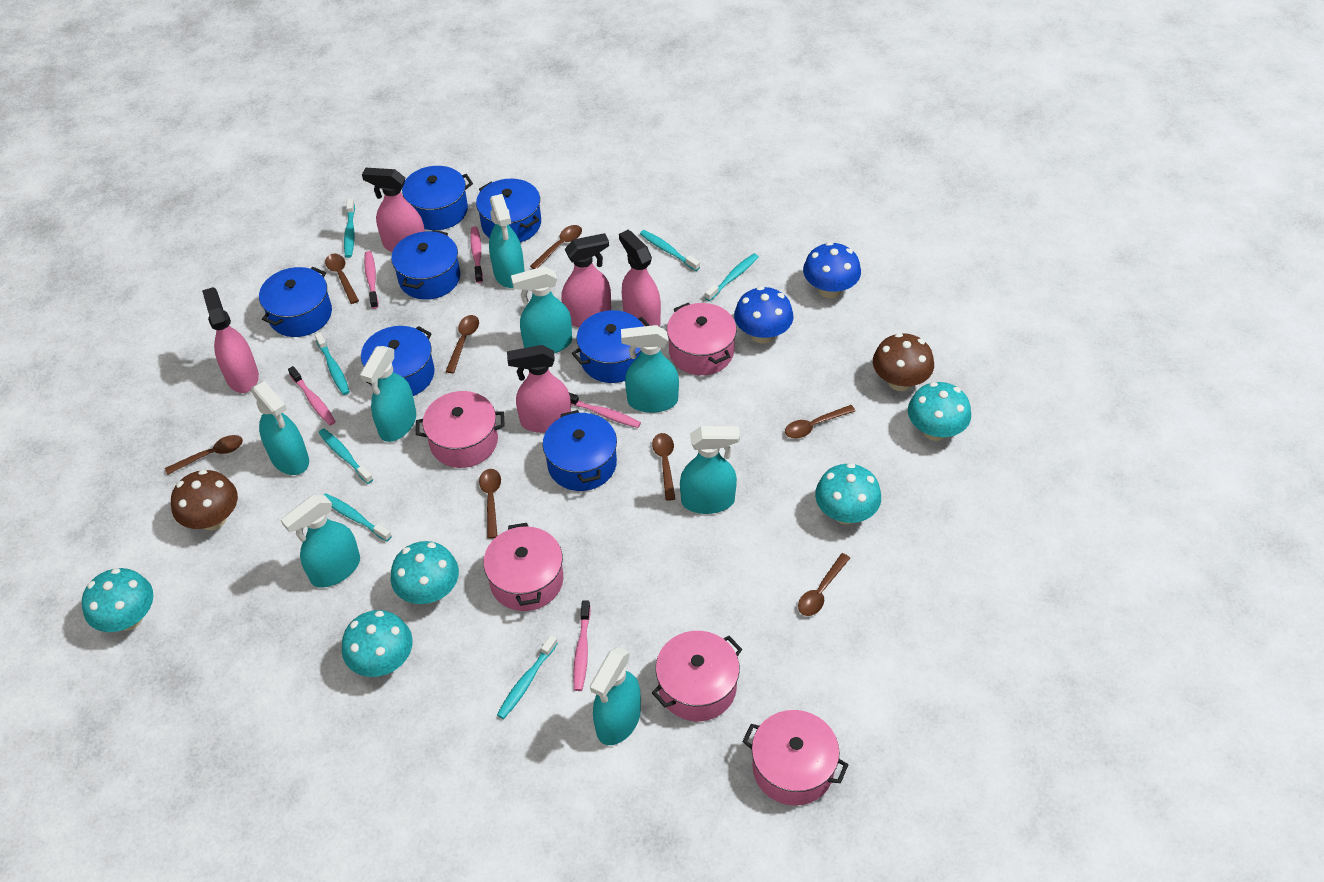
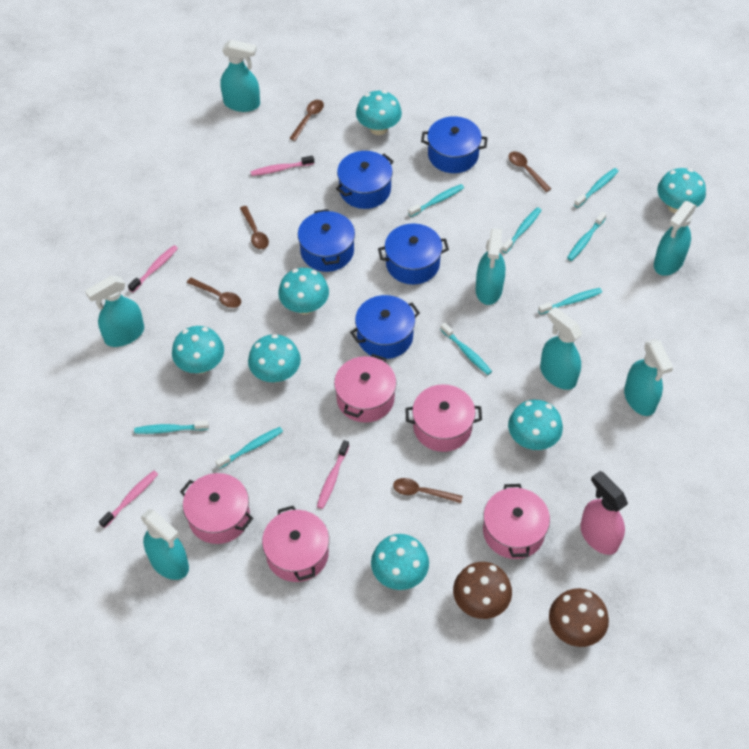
blue mushroom: 2 -> 0
blue pot: 7 -> 5
brown spoon: 8 -> 5
pink spray bottle: 5 -> 1
pink toothbrush: 5 -> 4
turquoise mushroom: 5 -> 7
turquoise spray bottle: 8 -> 7
turquoise toothbrush: 7 -> 8

